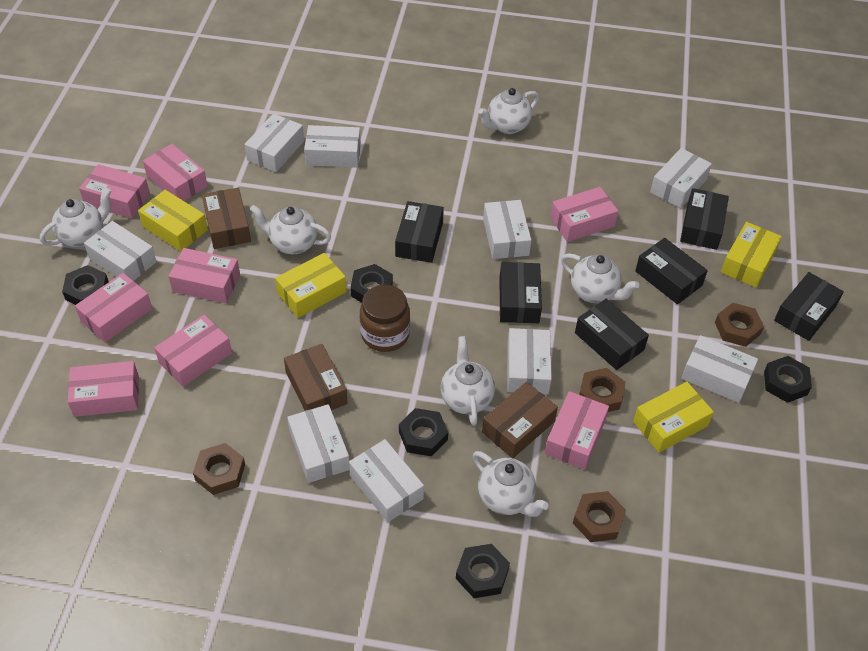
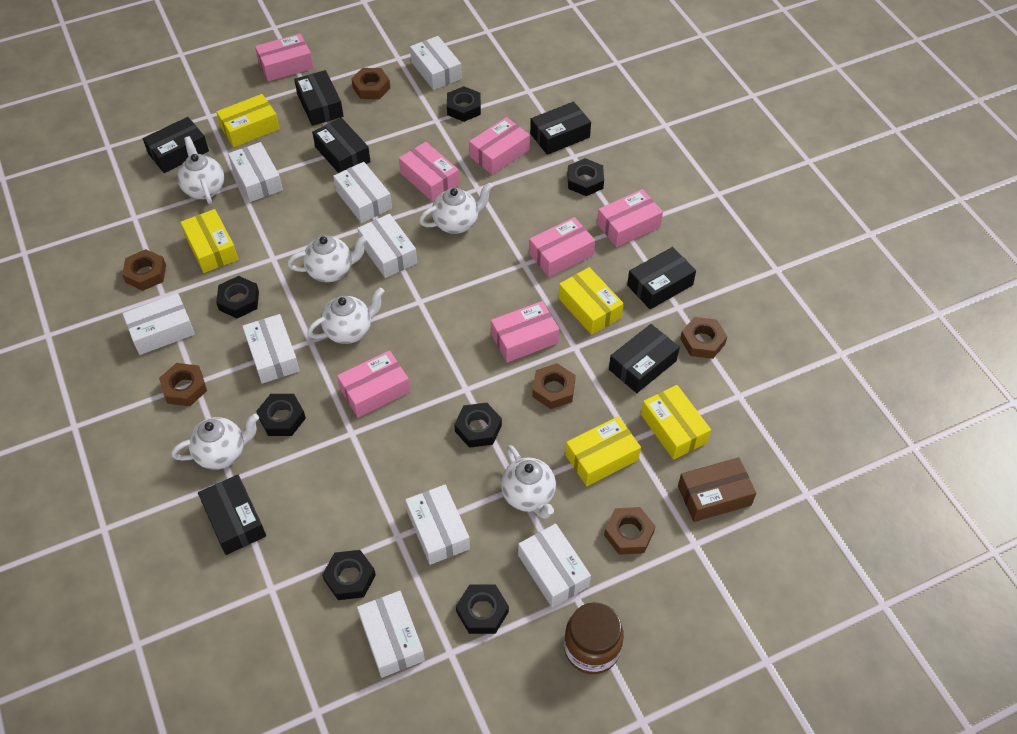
black box: 6 -> 7
black nut: 5 -> 7
brown box: 3 -> 1
brown nut: 4 -> 6
pink box: 8 -> 7
yellow box: 4 -> 5

